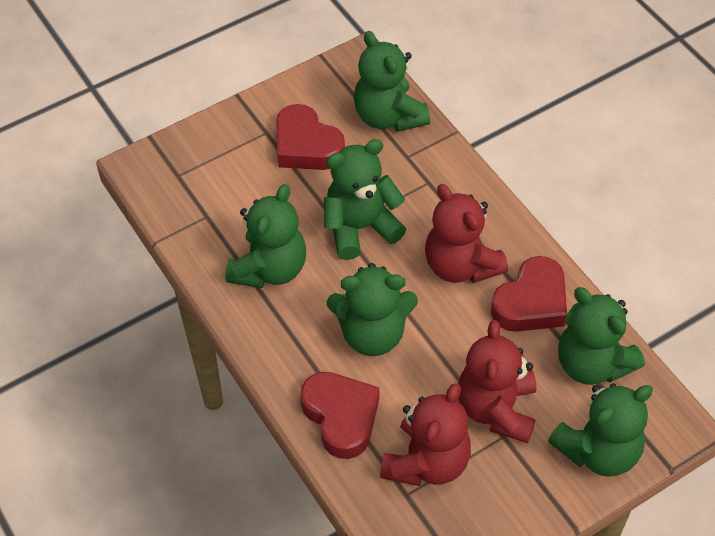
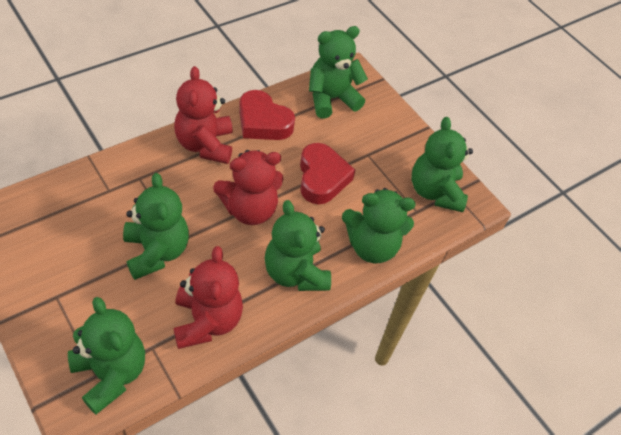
red heart: 3 -> 2

